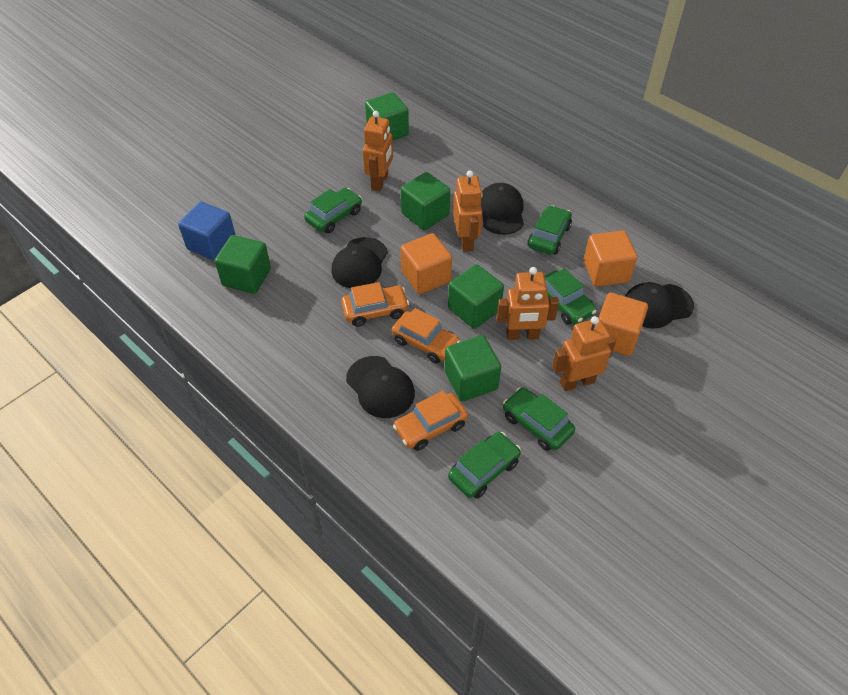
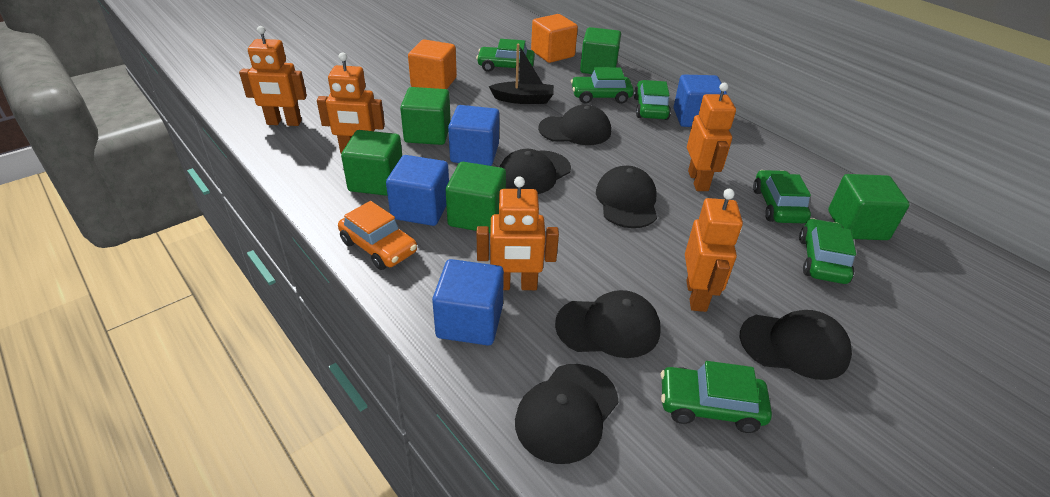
black boat: 0 -> 1
black cap: 4 -> 6
blue cube: 1 -> 4
green car: 5 -> 6
orange car: 3 -> 1
orange cube: 3 -> 2
orange robot: 4 -> 5

